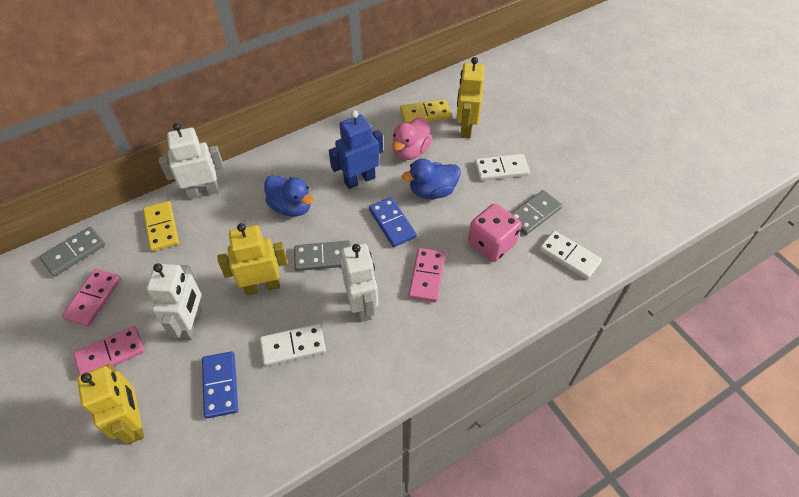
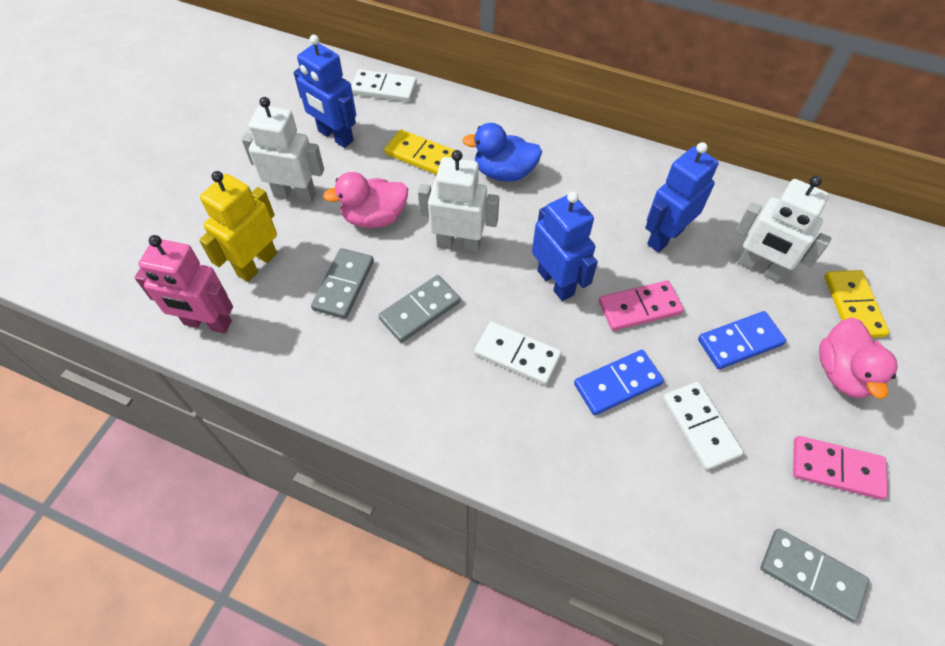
blue duck: 2 -> 1
blue robot: 1 -> 3
pink dice: 1 -> 0
pink domino: 3 -> 2
pink duck: 1 -> 2
pink robot: 0 -> 1
yellow robot: 3 -> 1

